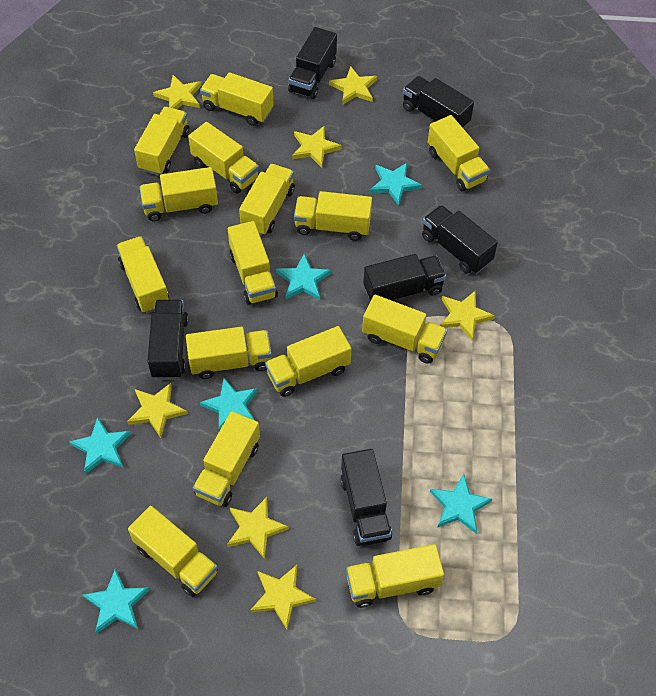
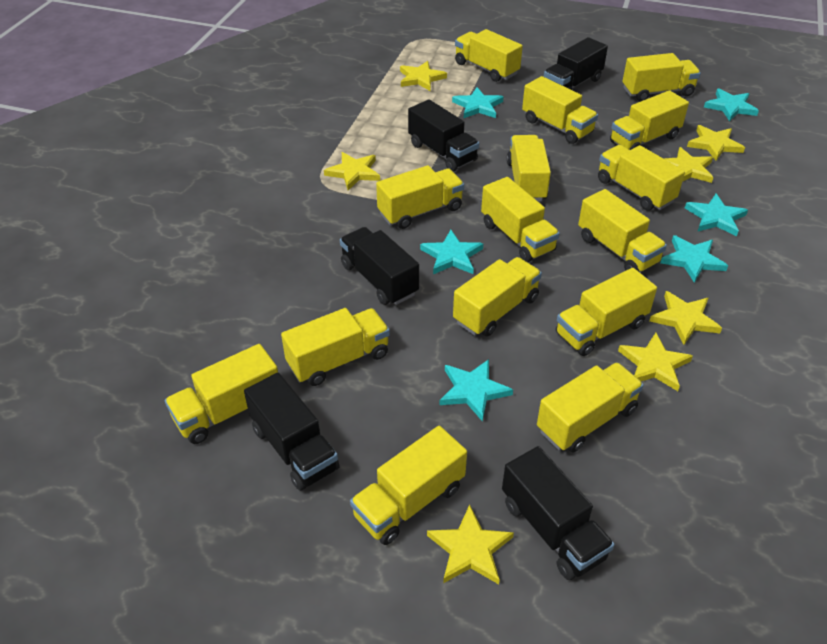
black truck: 6 -> 5

